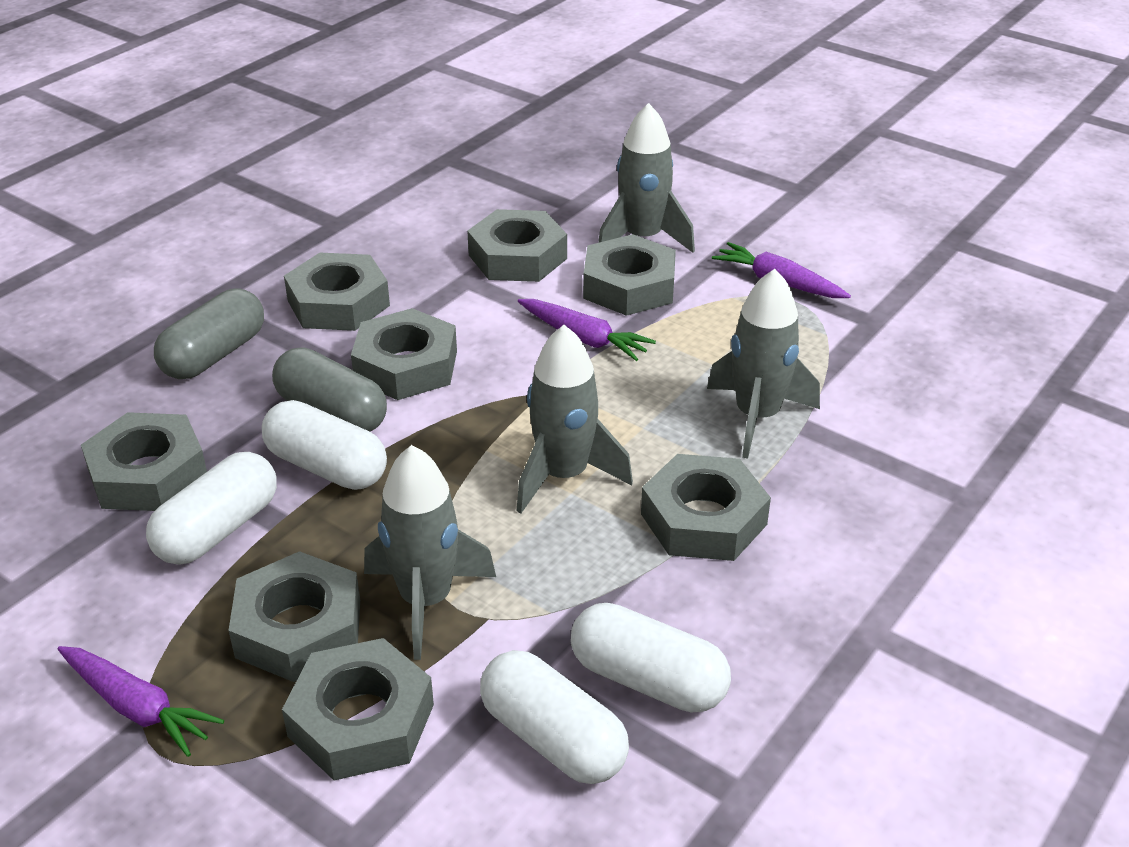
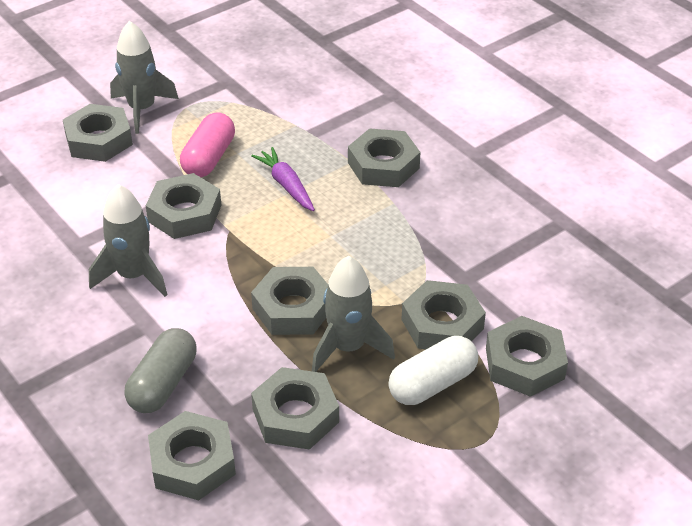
grey capsule: 2 -> 1
grey rocket: 4 -> 3
pink capsule: 0 -> 1
purple carrot: 3 -> 1
white capsule: 4 -> 1

